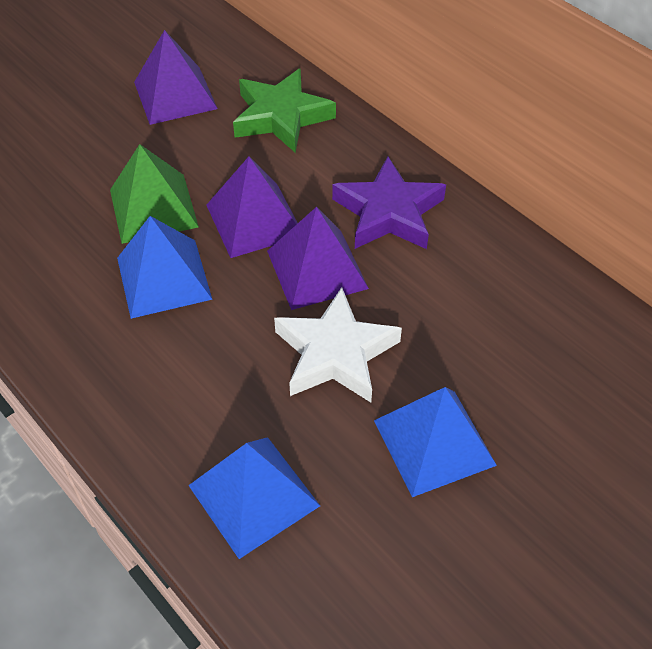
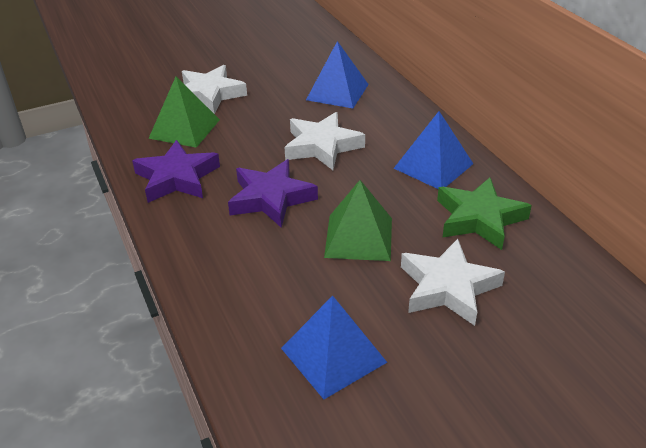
green pyramid: 1 -> 2
purple pyramid: 3 -> 0
purple star: 1 -> 2
white star: 1 -> 3

